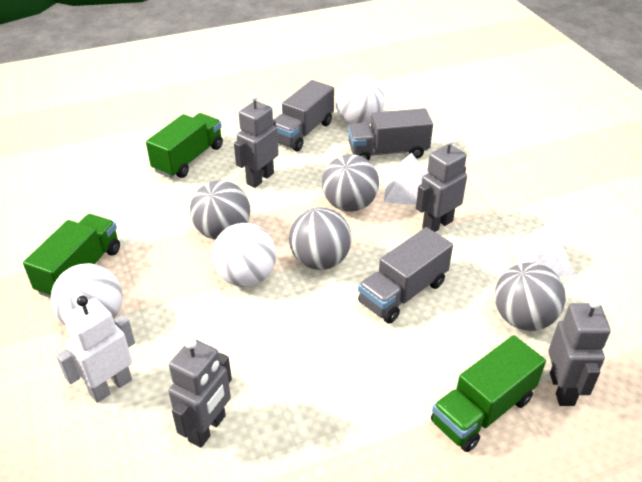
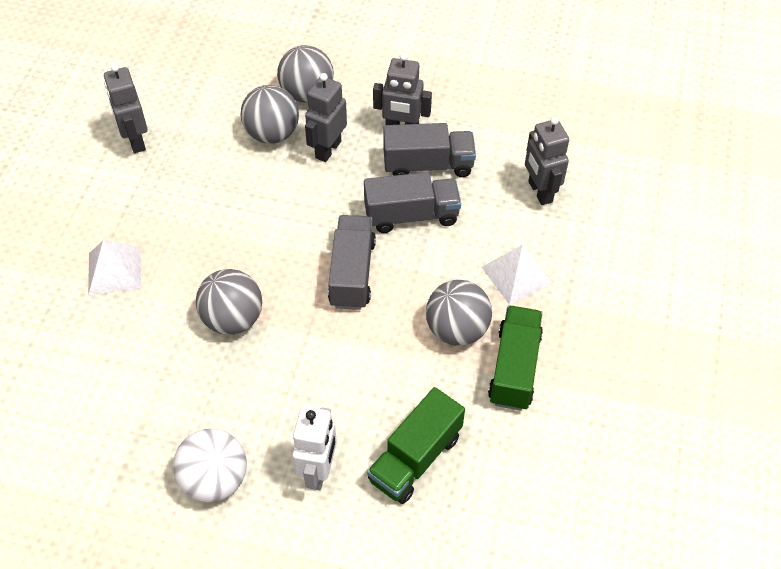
green truck: 3 -> 2
white ball: 3 -> 1

